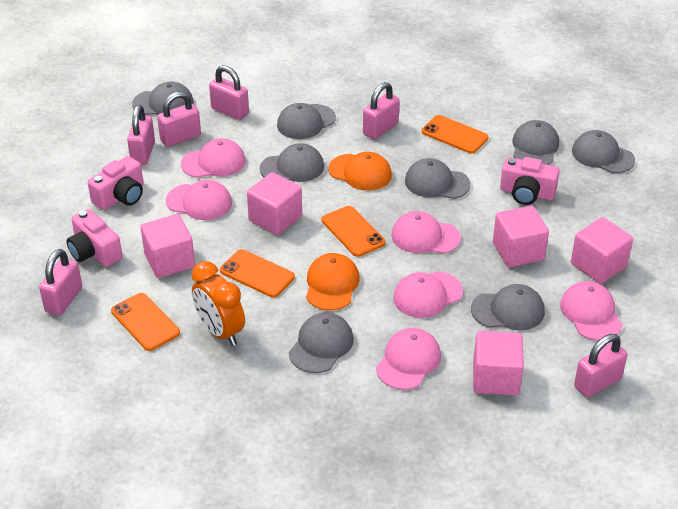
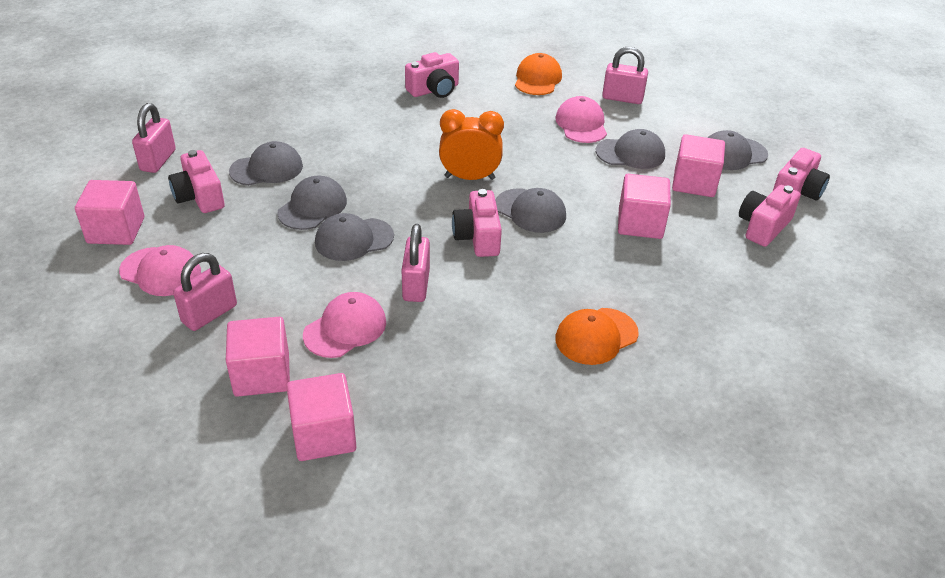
grey cap: 8 -> 6
orange phone: 4 -> 0
pink camera: 3 -> 5
pink cap: 6 -> 3
pink padlock: 6 -> 4

